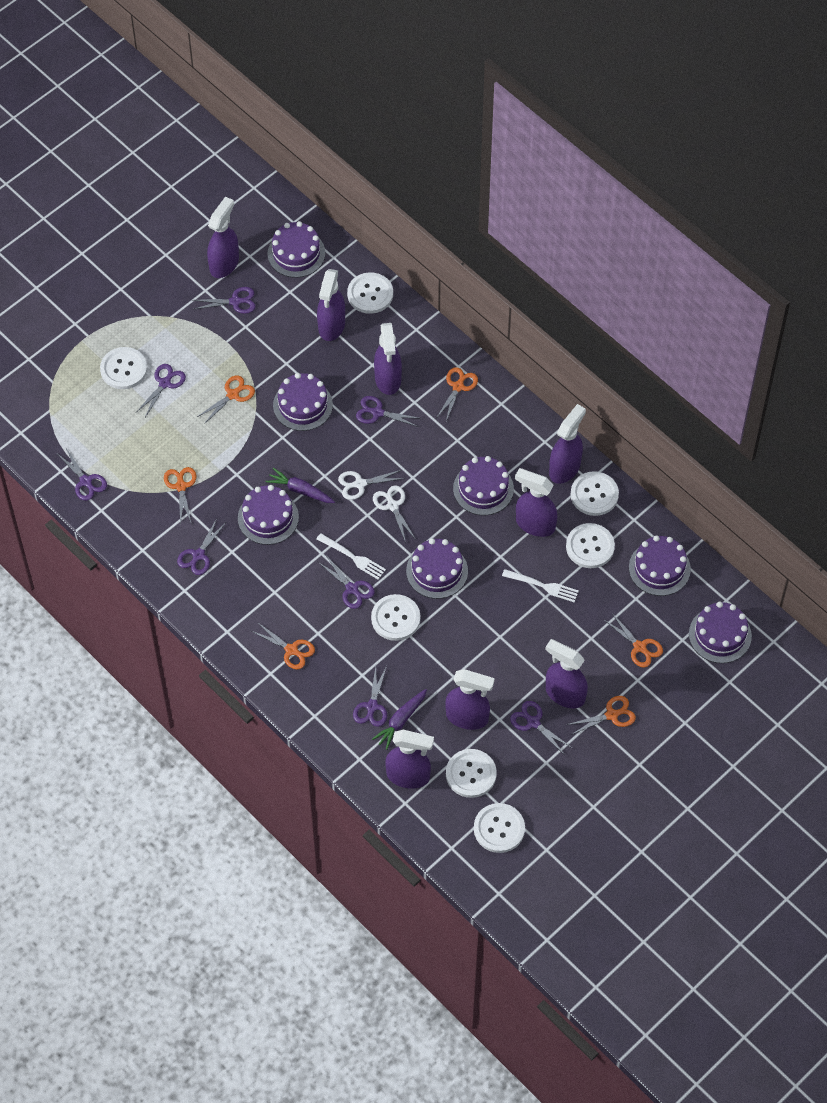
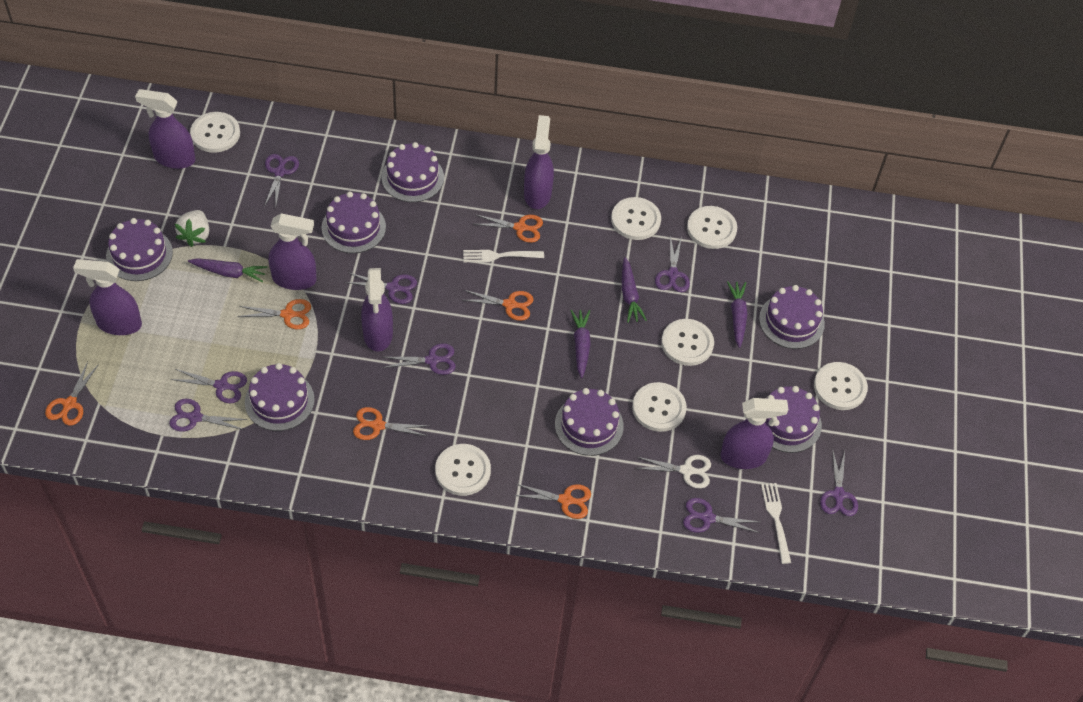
purple carrot: 2 -> 4
purple spray bottle: 8 -> 6
white scissors: 2 -> 1
white strawberry: 0 -> 1

